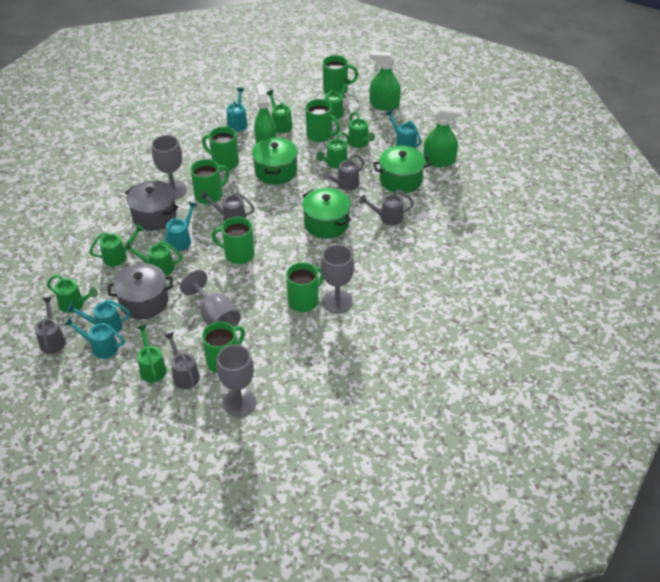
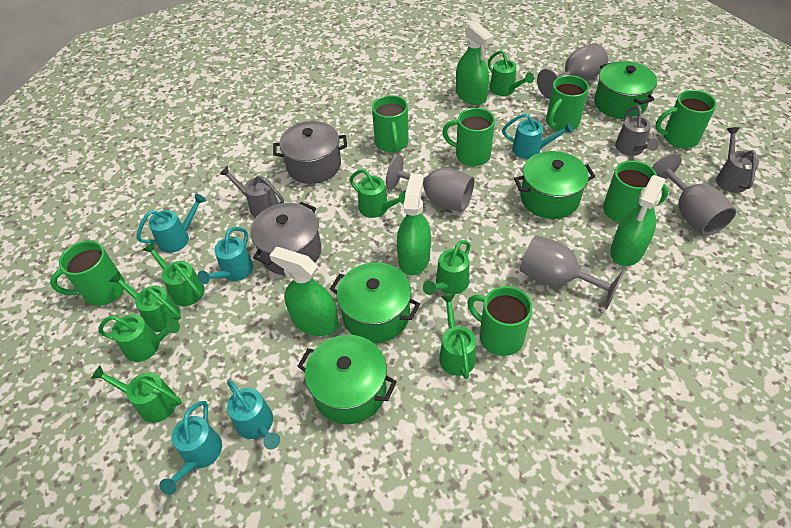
green pot: 3 -> 4
green spray bottle: 3 -> 4
grey watering can: 5 -> 3

